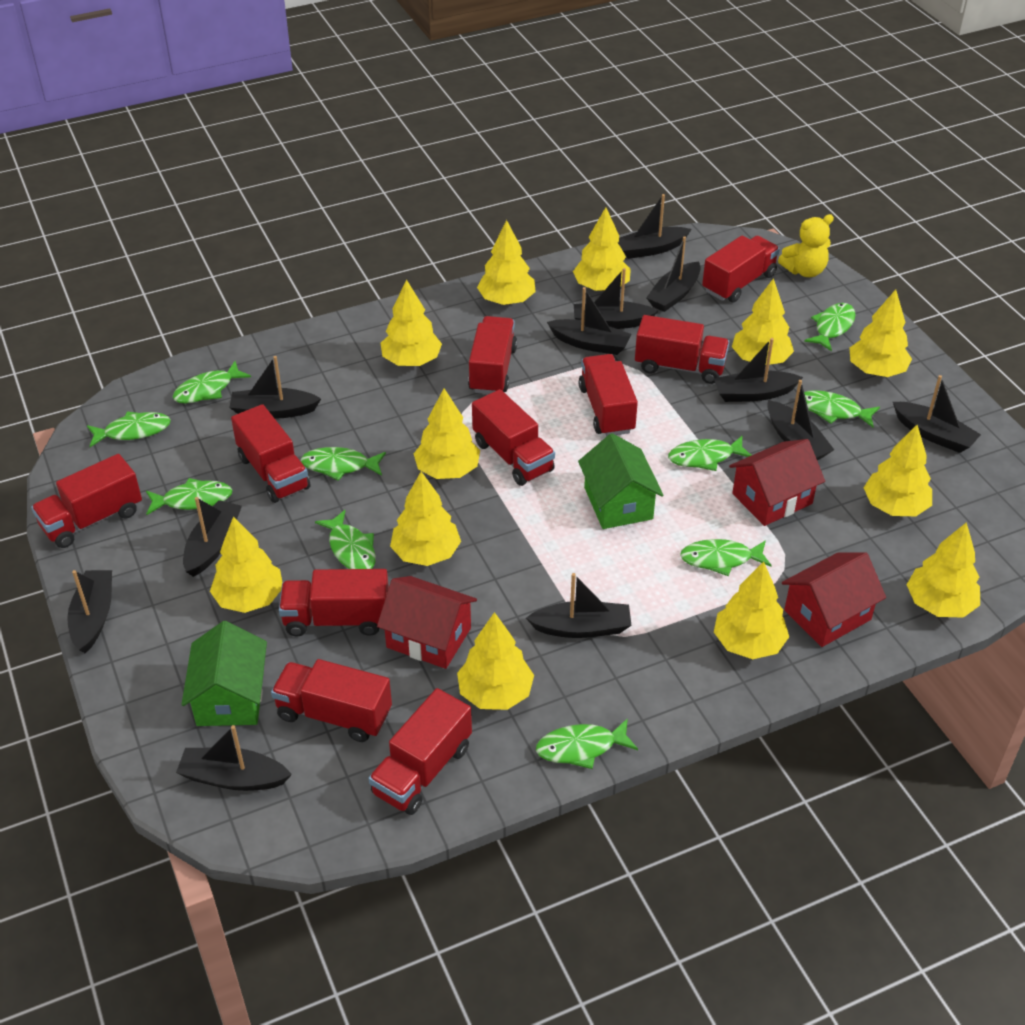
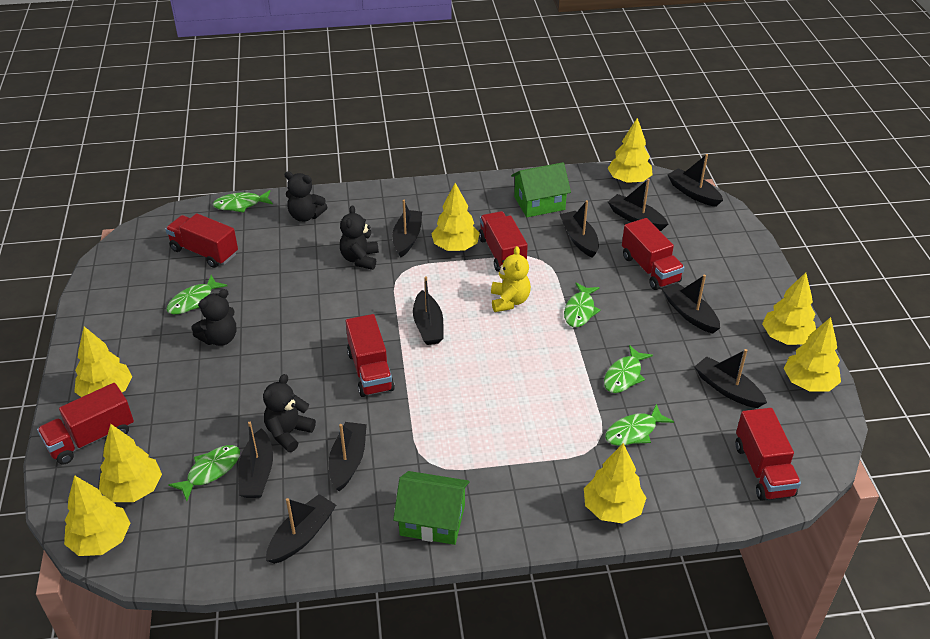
black boat: 12 -> 10
black teddy bear: 0 -> 4
green fish: 10 -> 6
red house: 3 -> 0
red truck: 10 -> 6
yellow tree: 12 -> 8

